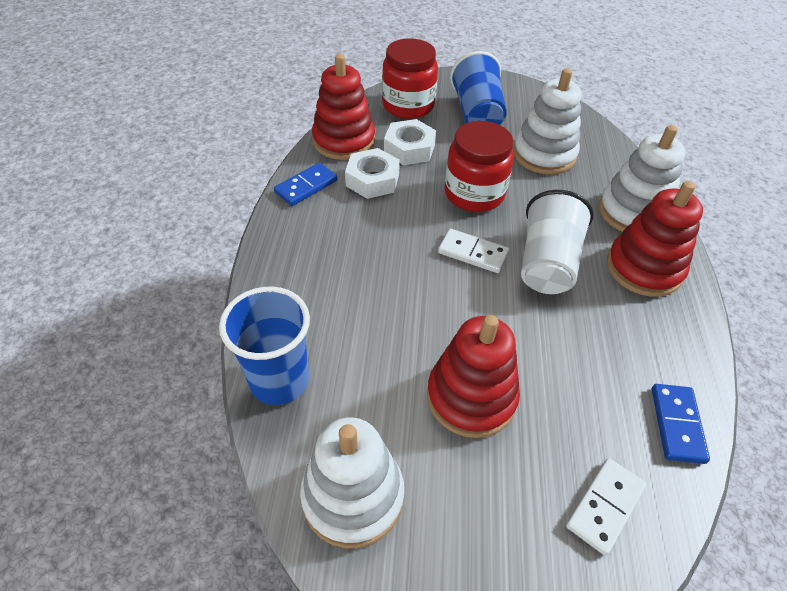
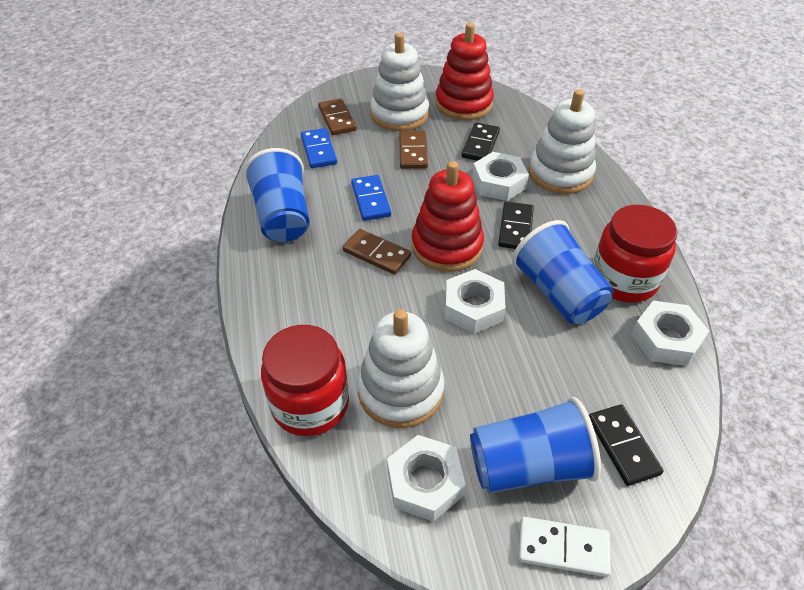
black domino: 0 -> 3
blue cup: 2 -> 3
brown domino: 0 -> 3
red stacking toy: 3 -> 2
white cup: 1 -> 0
white domino: 2 -> 1
white nut: 2 -> 4

